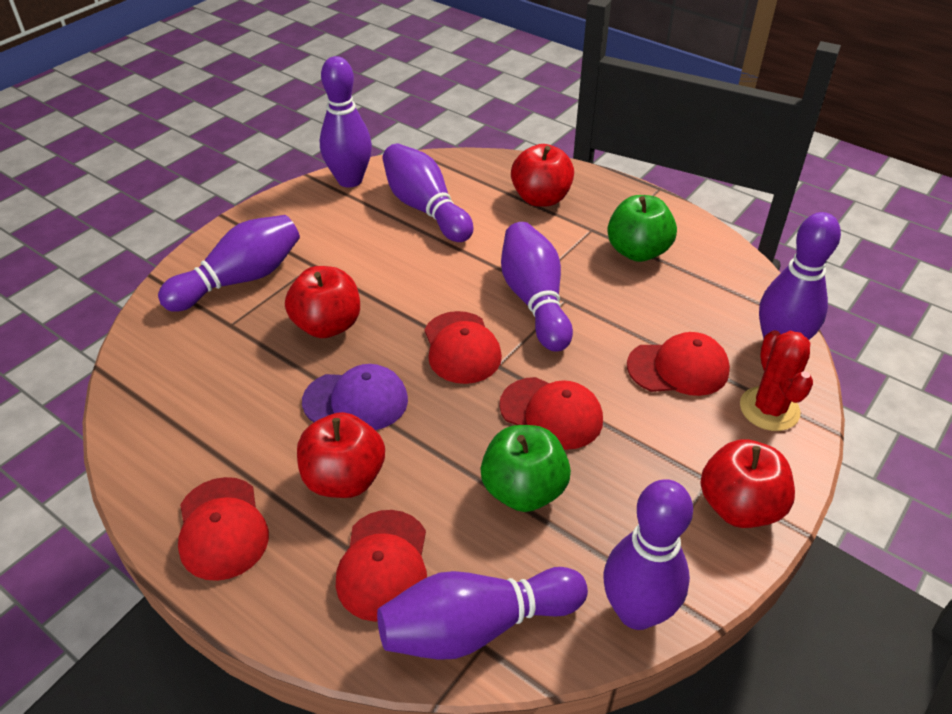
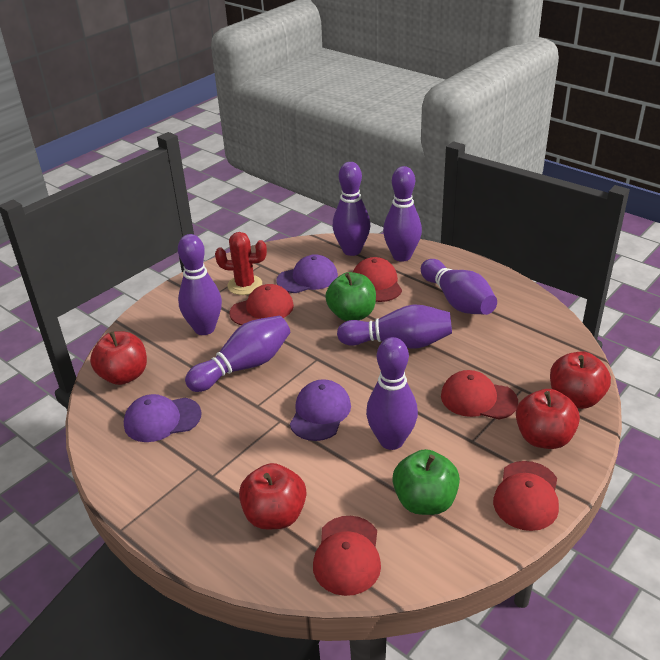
purple cap: 1 -> 3

